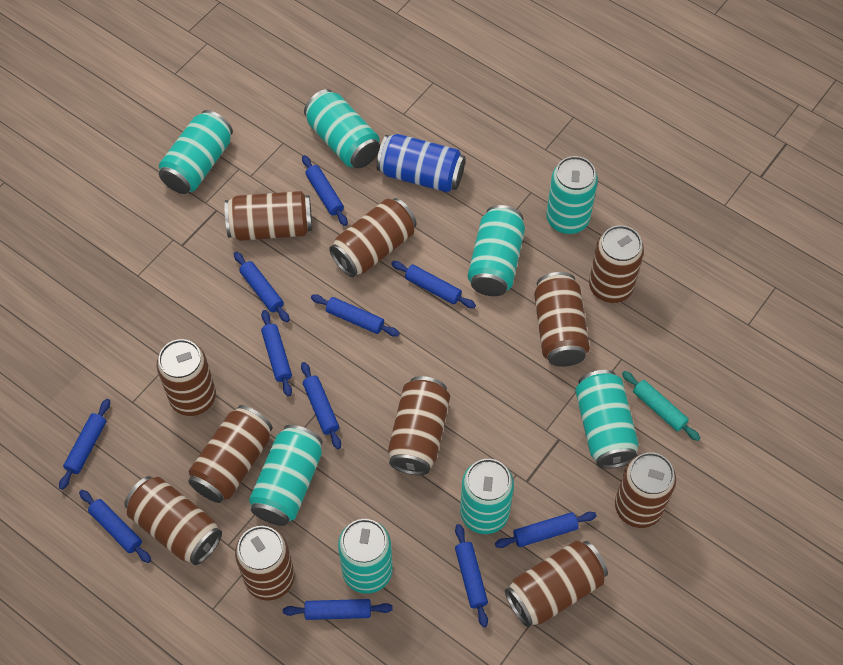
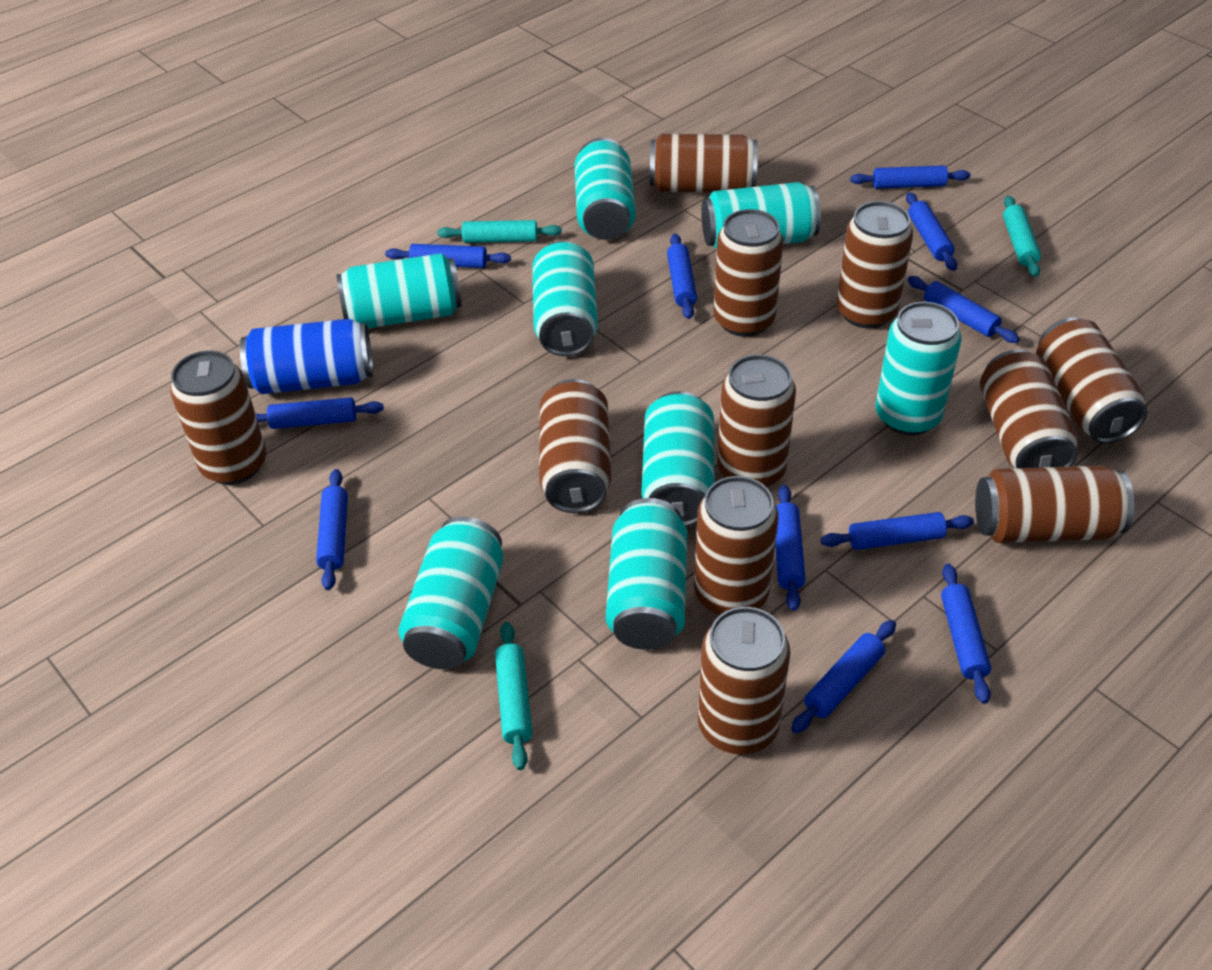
turquoise rolling pin: 1 -> 3

